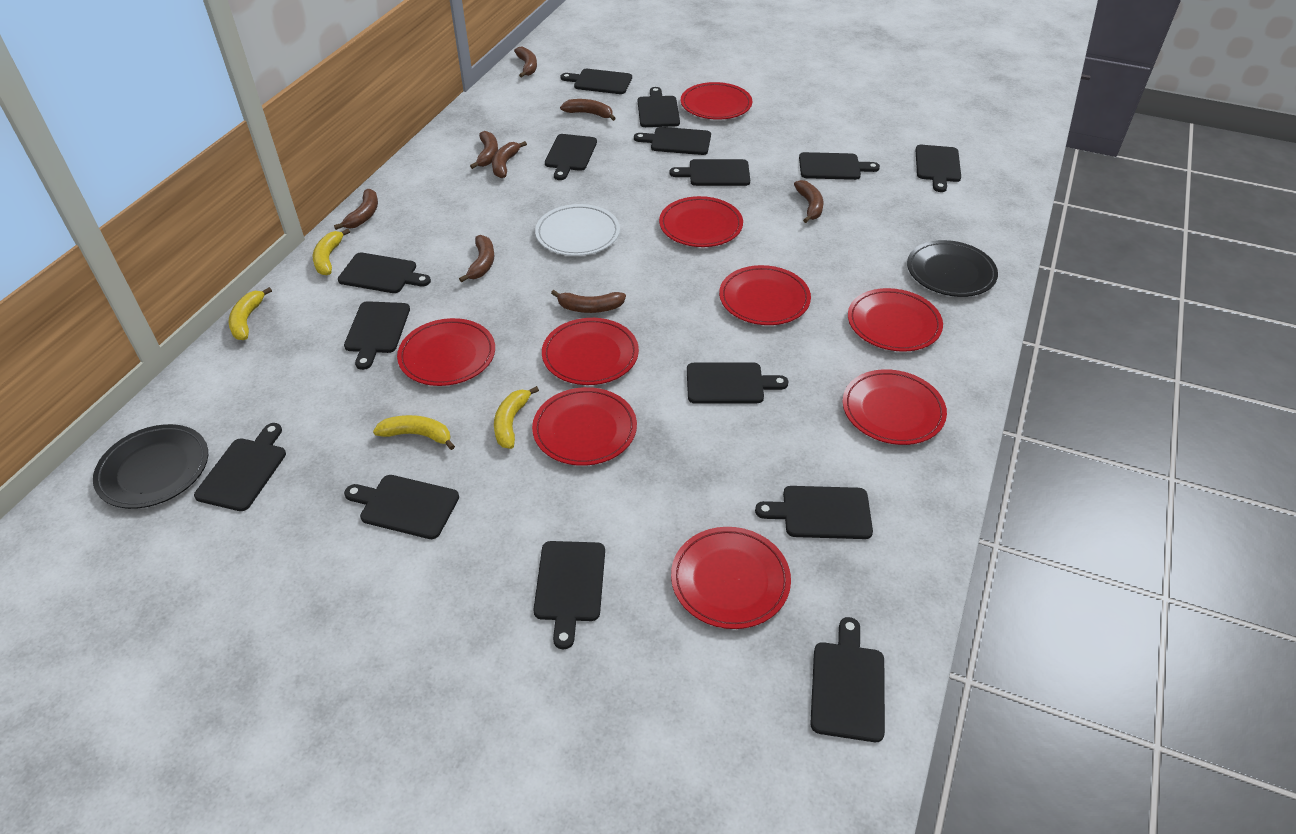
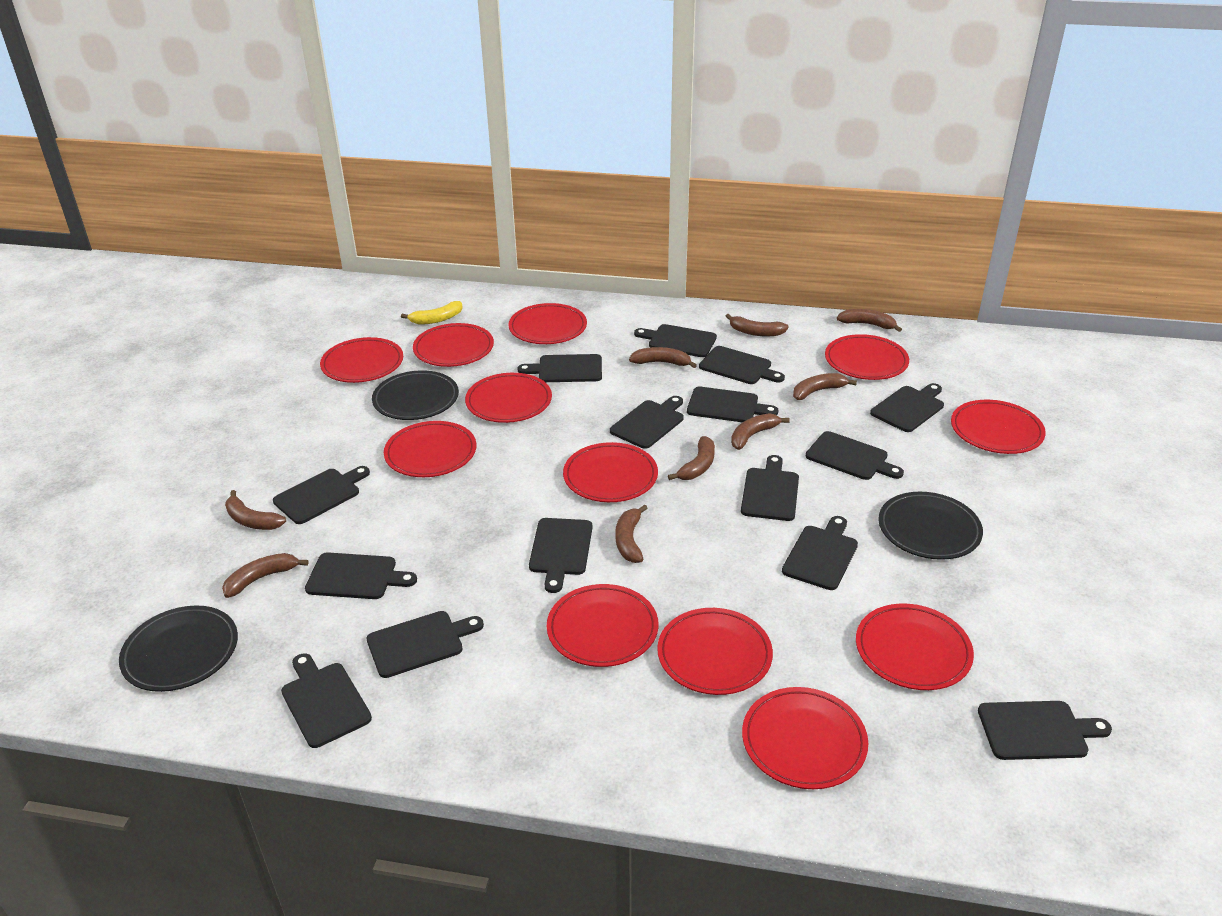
black plate: 2 -> 3
brown banana: 8 -> 9
red plate: 9 -> 12
white plate: 1 -> 0
yellow banana: 4 -> 1

